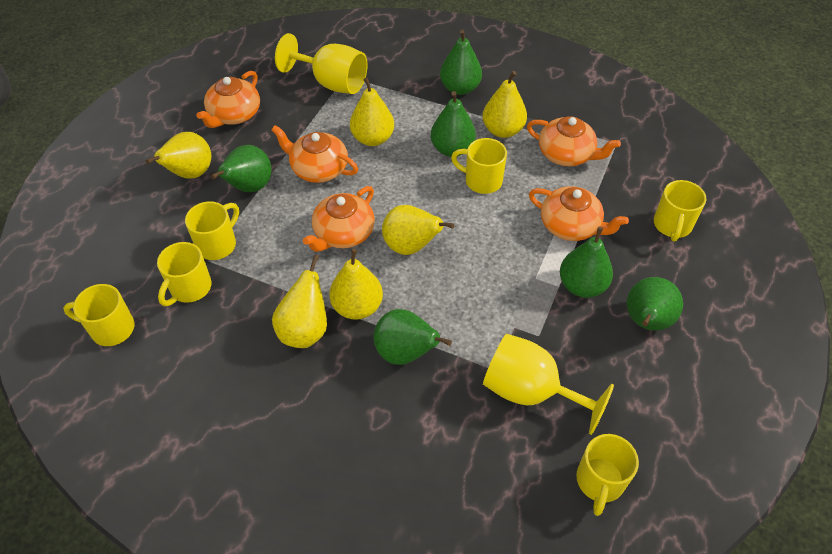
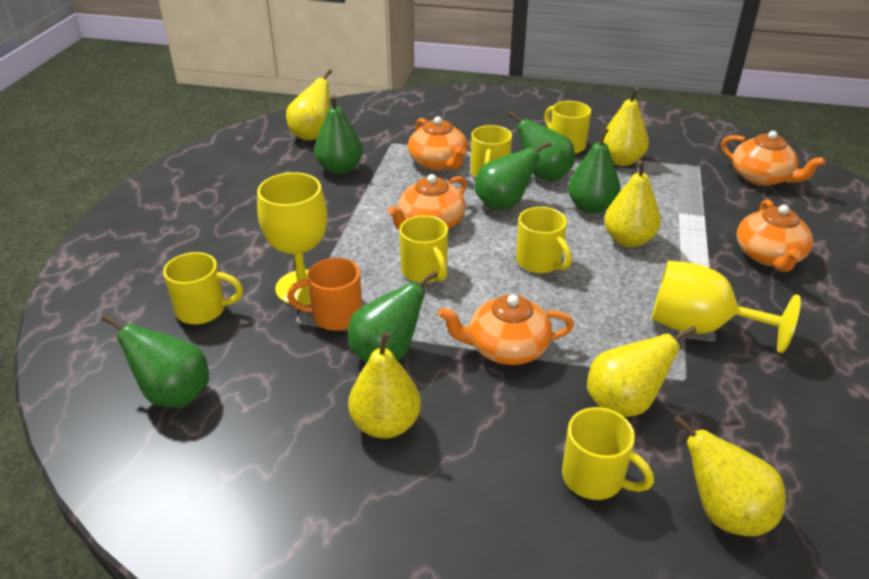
orange mug: 0 -> 1

